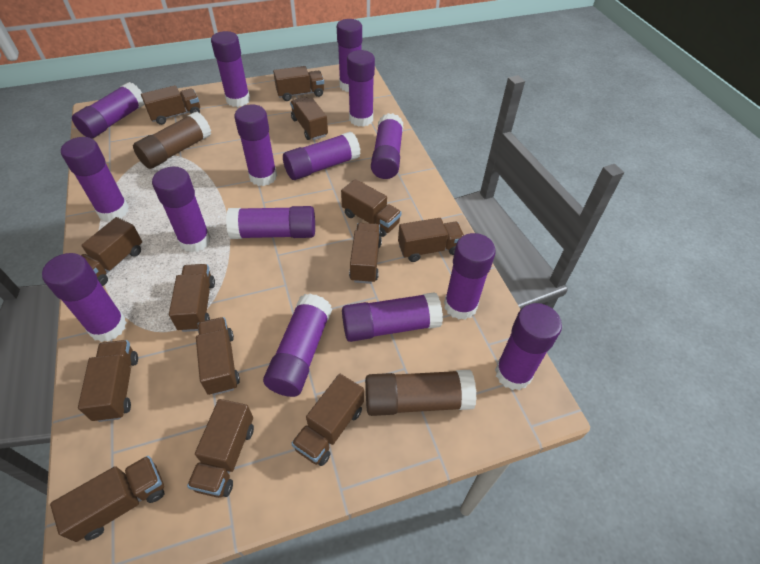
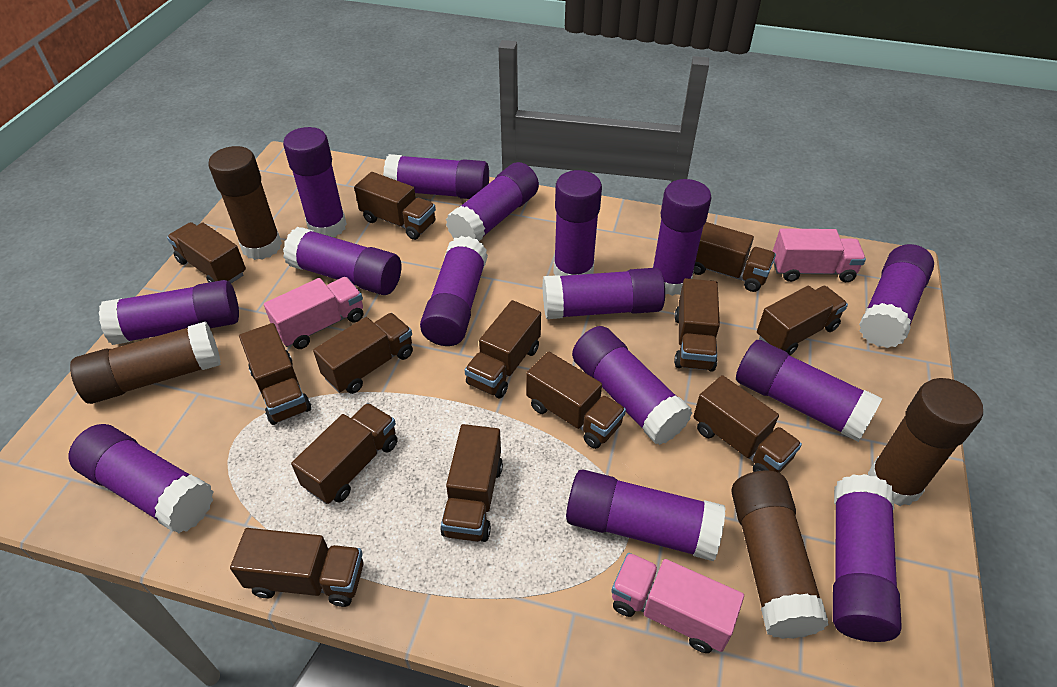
brown glue stick: 2 -> 4
pink truck: 0 -> 3

